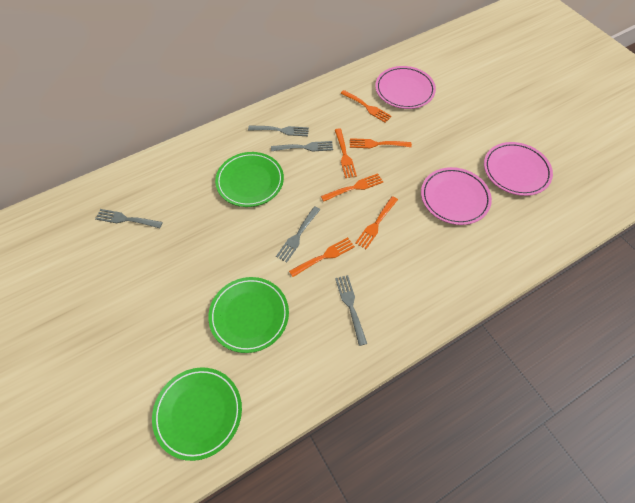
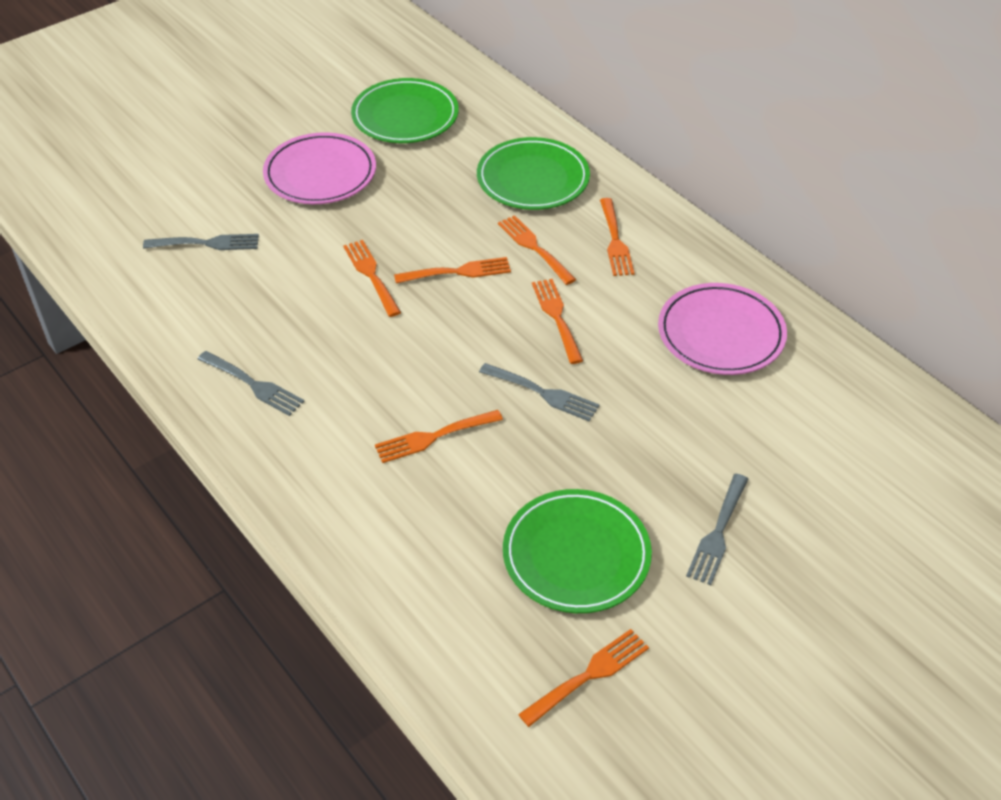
grey fork: 5 -> 4
orange fork: 6 -> 7
pink plate: 3 -> 2

